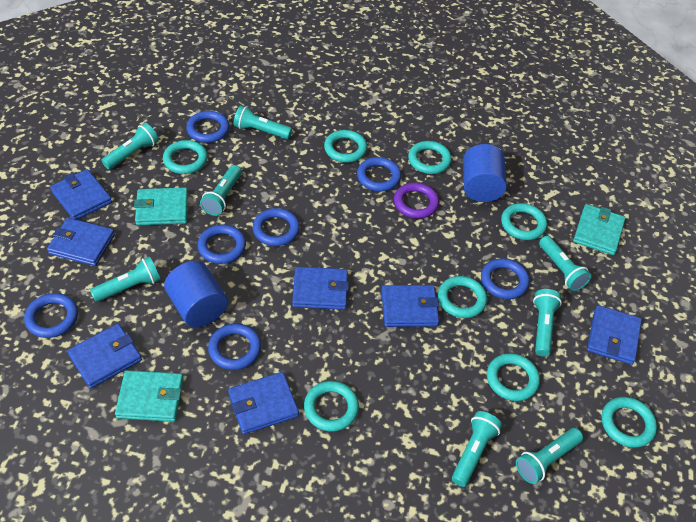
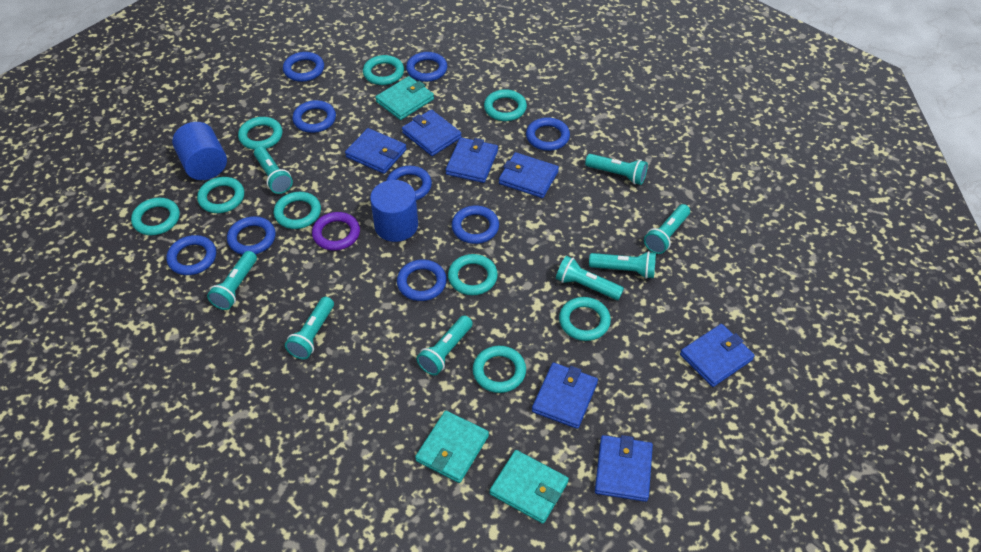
blue ring: 7 -> 9
turquoise ring: 8 -> 9

